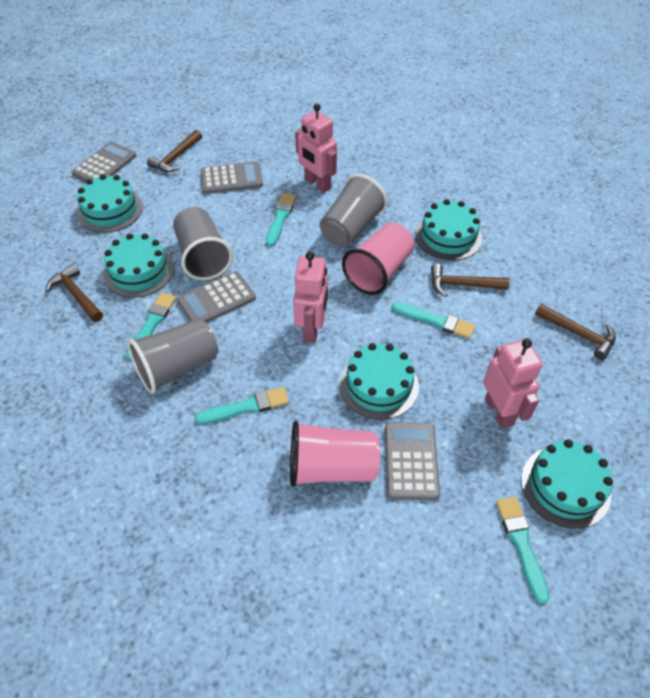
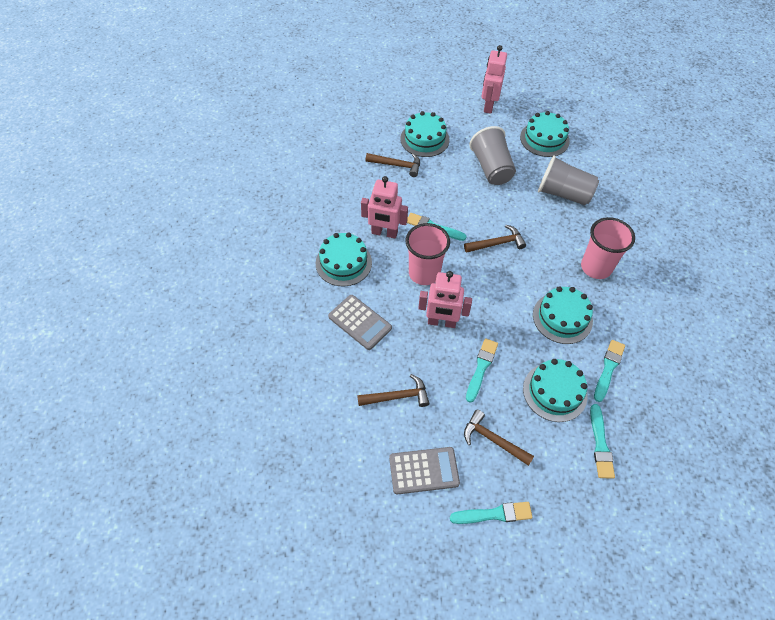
grey calculator: 4 -> 2
grey cup: 3 -> 2

